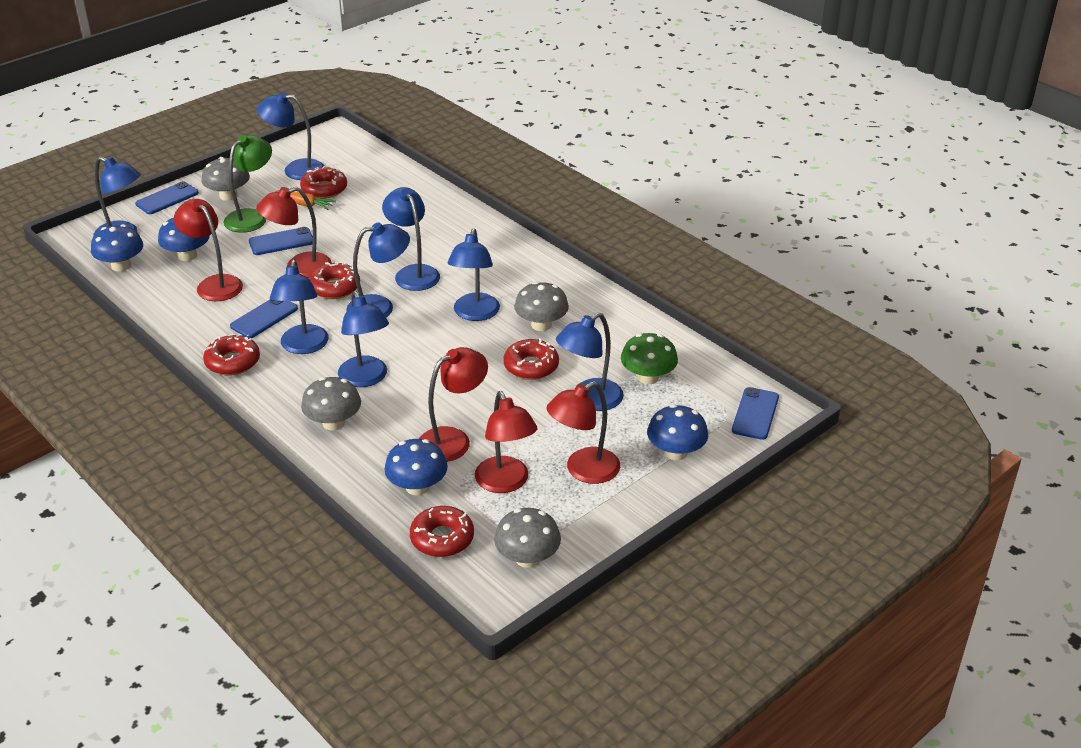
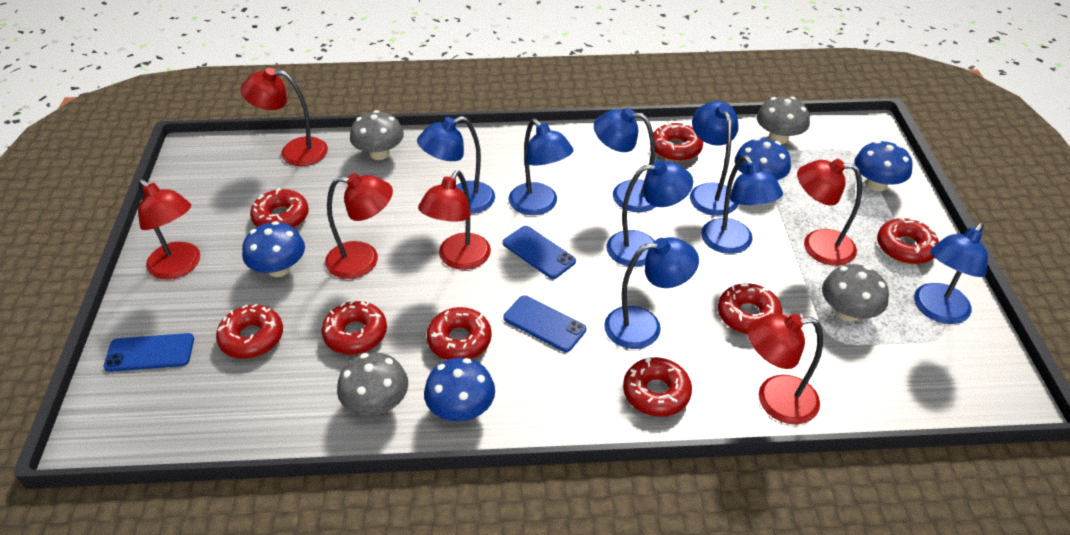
blue phone: 4 -> 3
green lamp: 1 -> 0
green mushroom: 1 -> 0
orange carrot: 1 -> 0
red donut: 5 -> 8
red lamp: 5 -> 6

